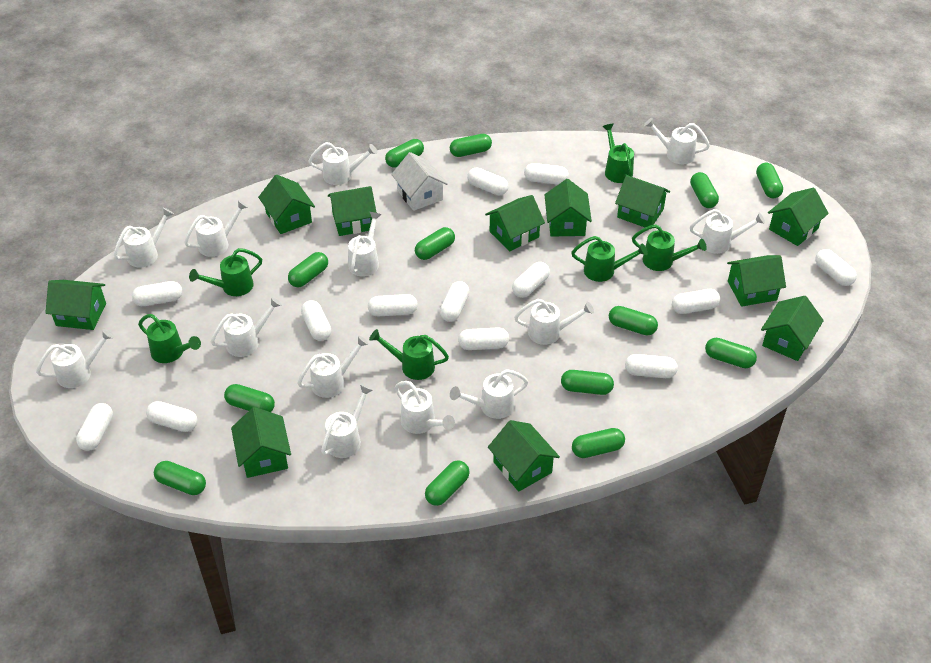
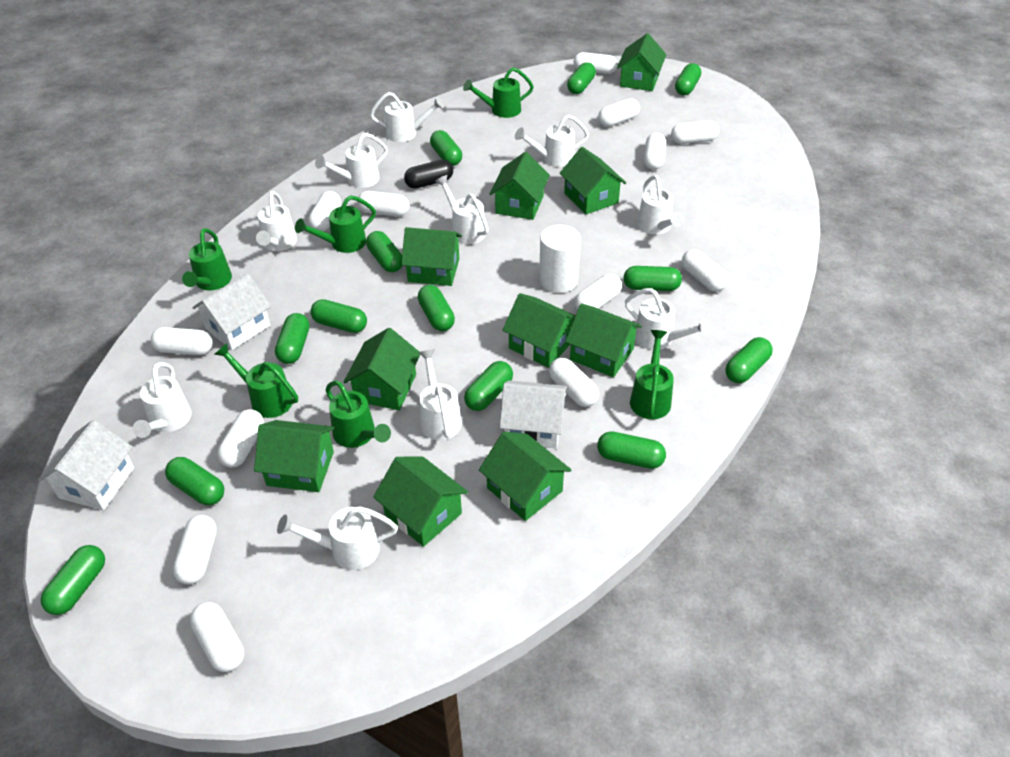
black capsule: 0 -> 1
green house: 11 -> 10
white cylinder: 0 -> 1
white house: 1 -> 3
white watering can: 13 -> 10

